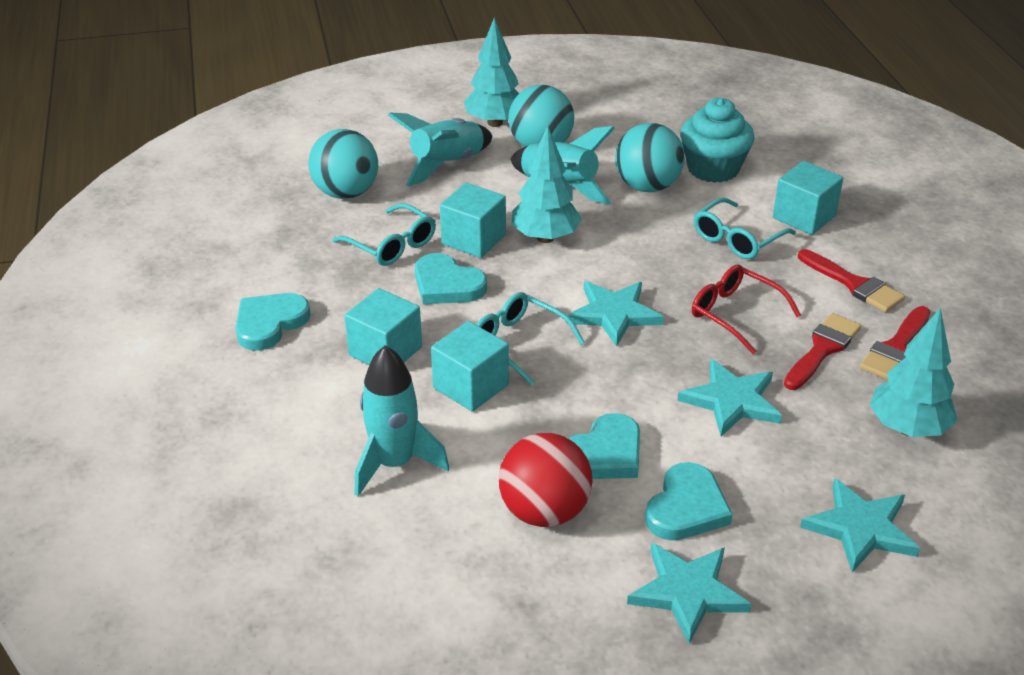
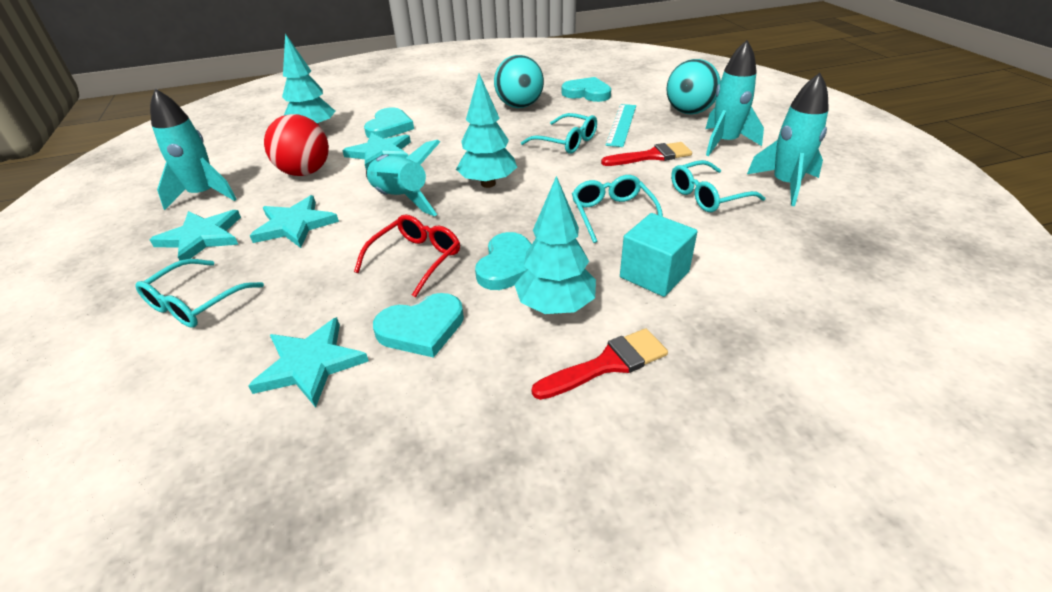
red brush: 3 -> 2
turquoise ball: 3 -> 2
turquoise cube: 4 -> 1
turquoise cupcake: 1 -> 0
turquoise glasses: 3 -> 4
turquoise rocket: 3 -> 4
turquoise ruler: 0 -> 1

